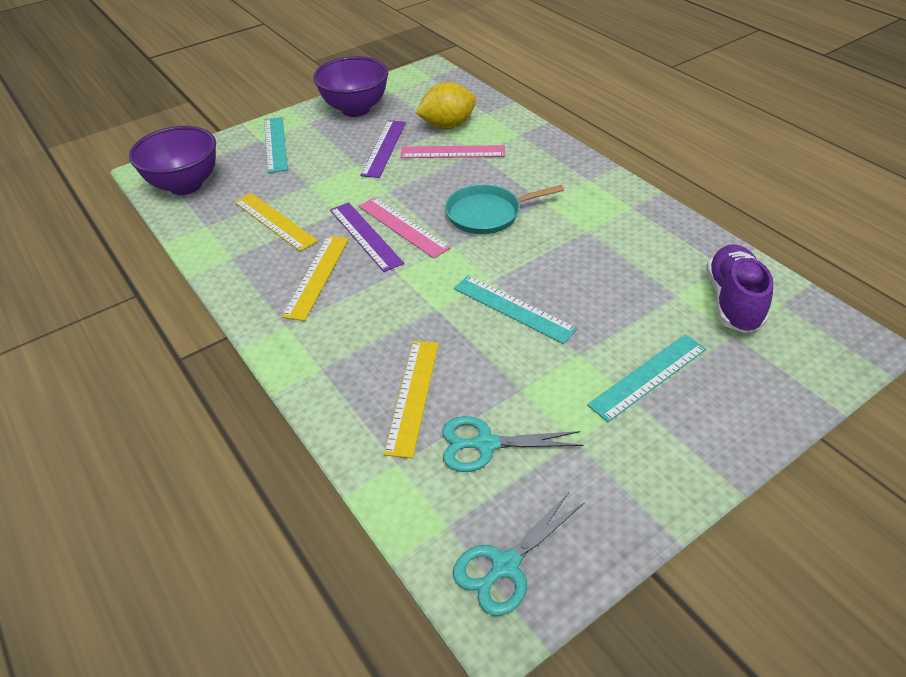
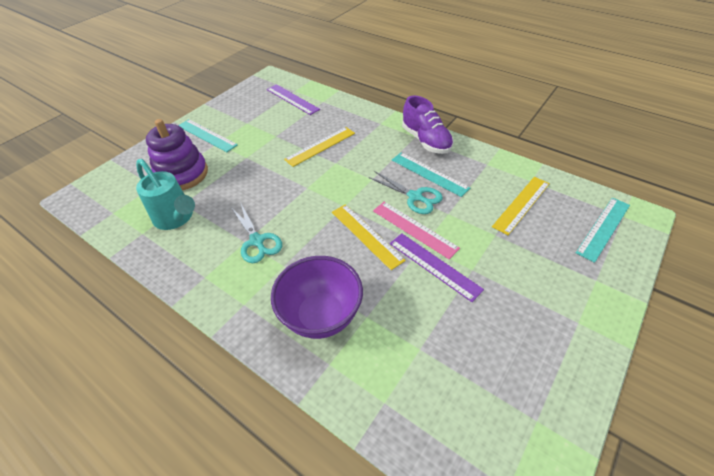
pink ruler: 2 -> 1
purple bowl: 2 -> 1
purple stacking toy: 0 -> 1
turquoise pan: 1 -> 0
turquoise watering can: 0 -> 1
yellow lemon: 1 -> 0

